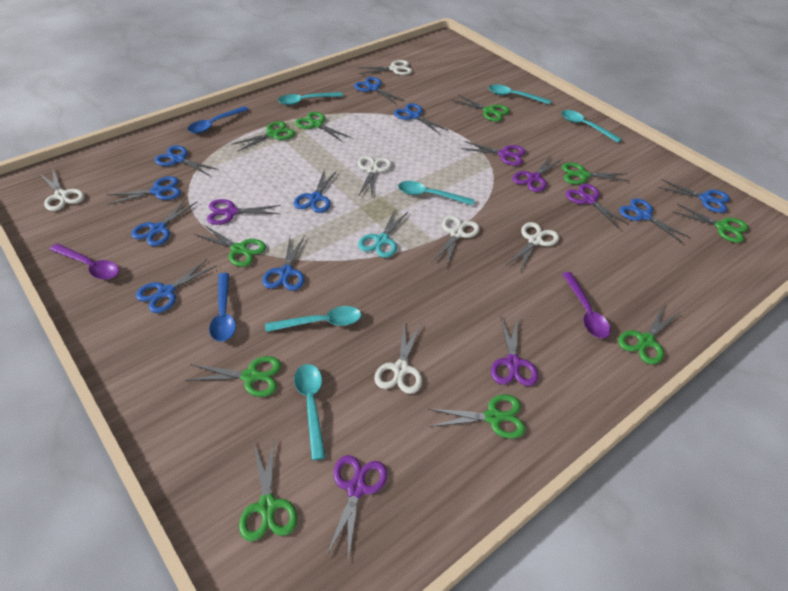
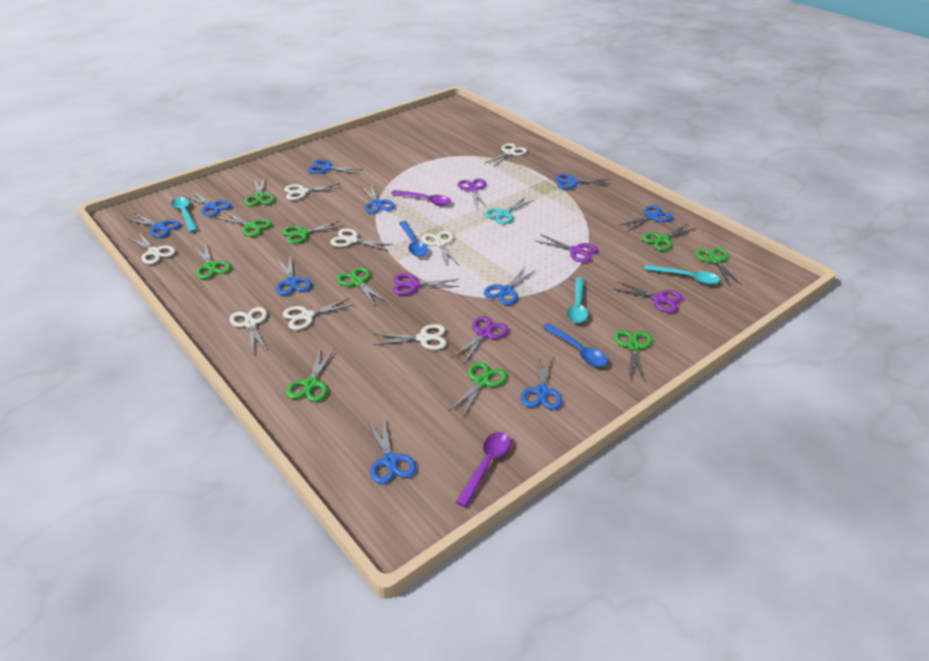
purple scissors: 6 -> 5
turquoise spoon: 6 -> 3
white scissors: 6 -> 8

